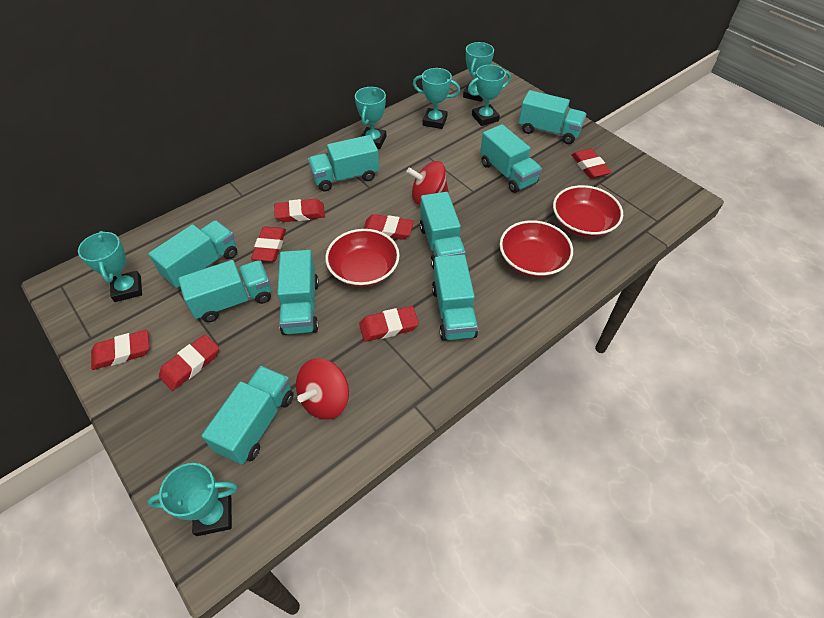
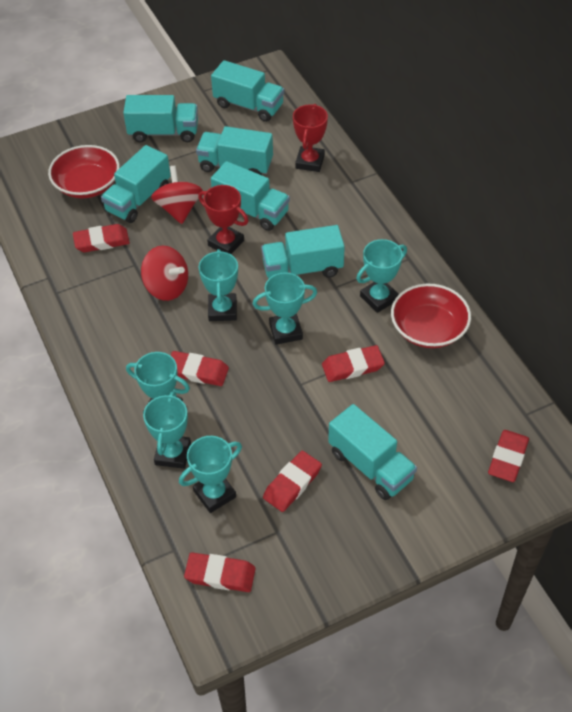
red bowl: 3 -> 2
red eraser: 7 -> 6
red trophy: 0 -> 2
turquoise truck: 9 -> 7

